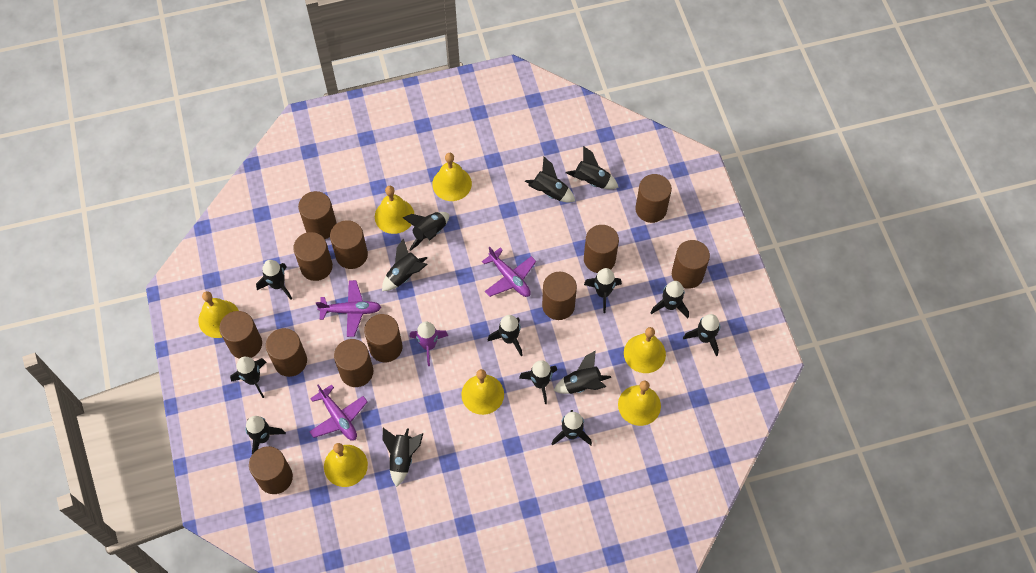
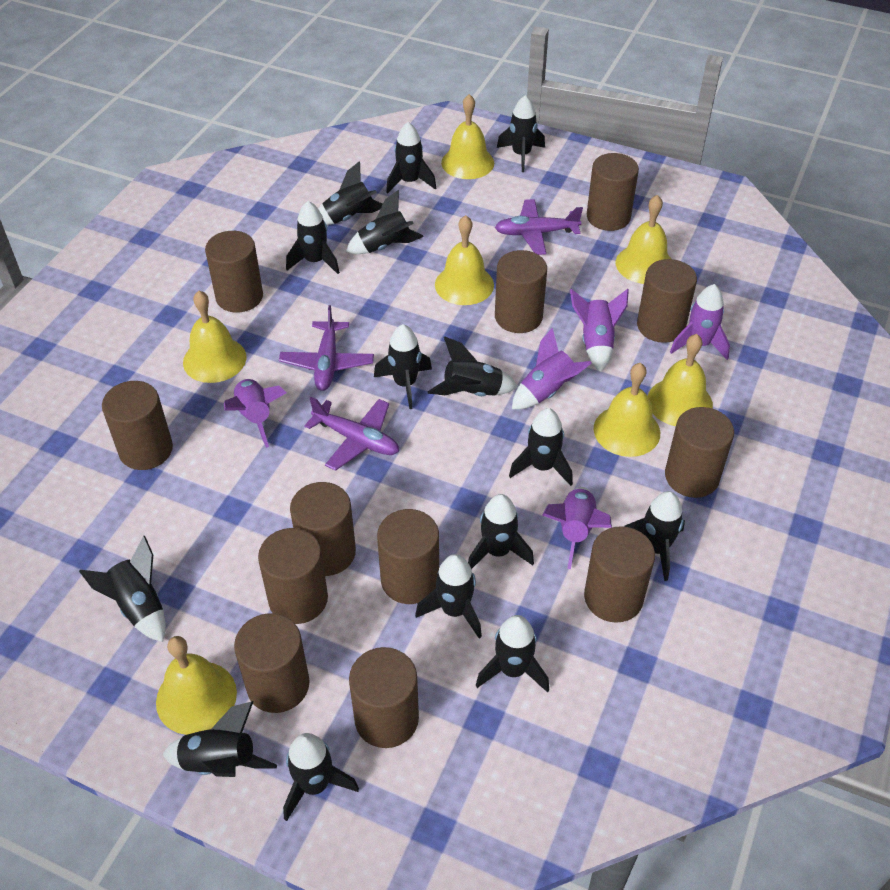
purple rocket: 1 -> 5

